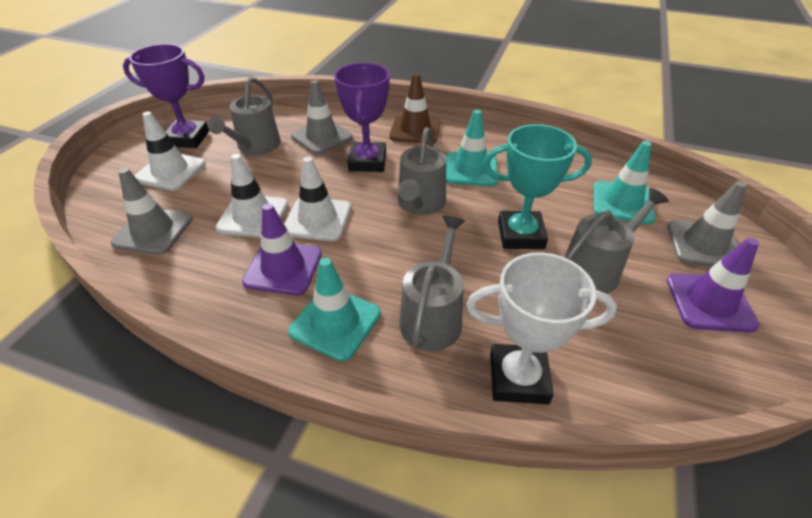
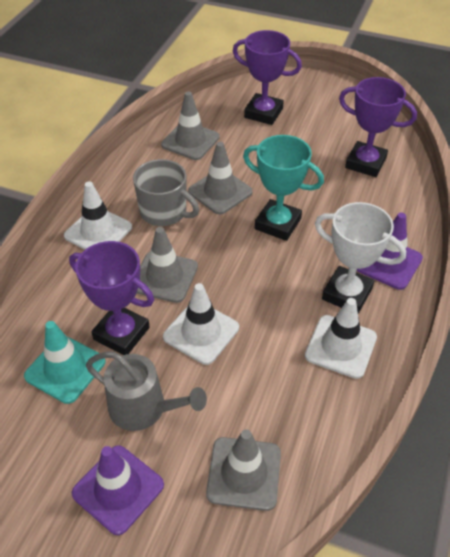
brown traffic cone: 1 -> 0
grey mug: 0 -> 1
grey traffic cone: 3 -> 4
grey watering can: 4 -> 1
purple trophy: 2 -> 3
turquoise traffic cone: 3 -> 1

